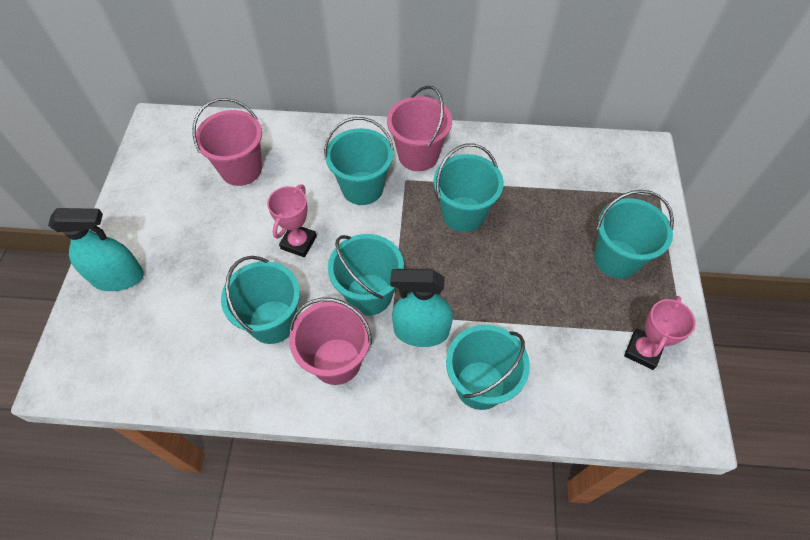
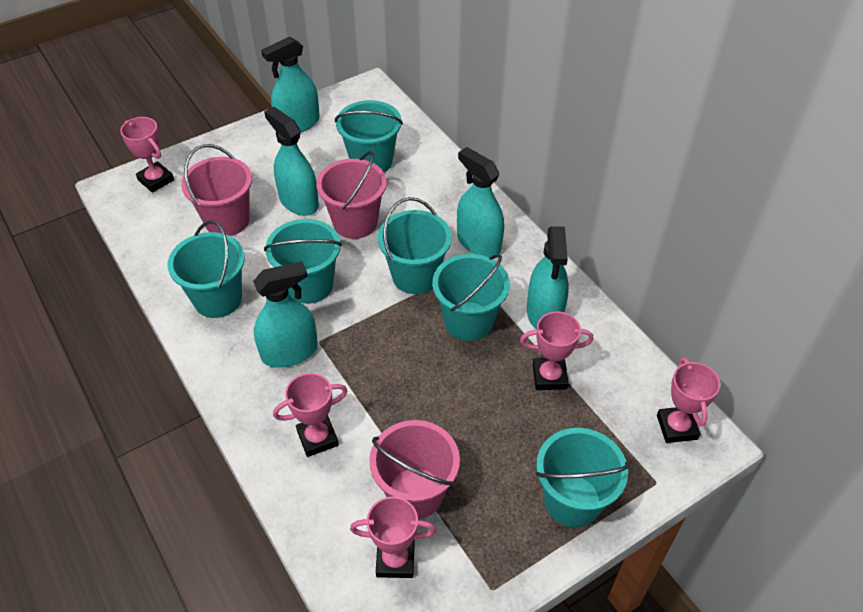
pink trophy: 2 -> 5
turquoise spray bottle: 2 -> 5

